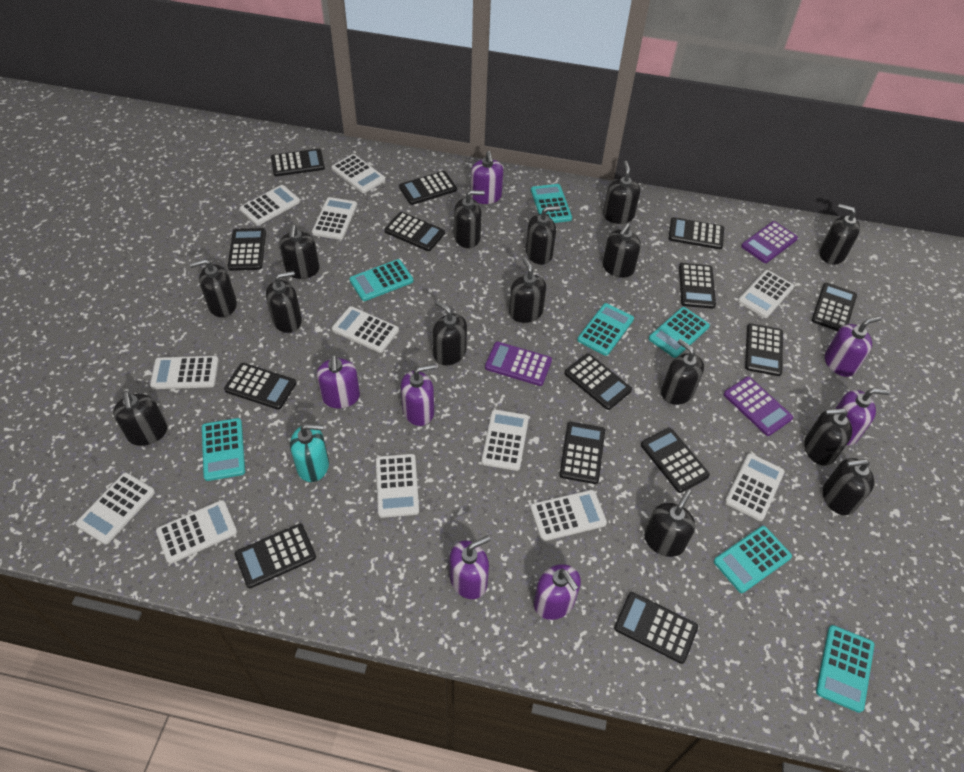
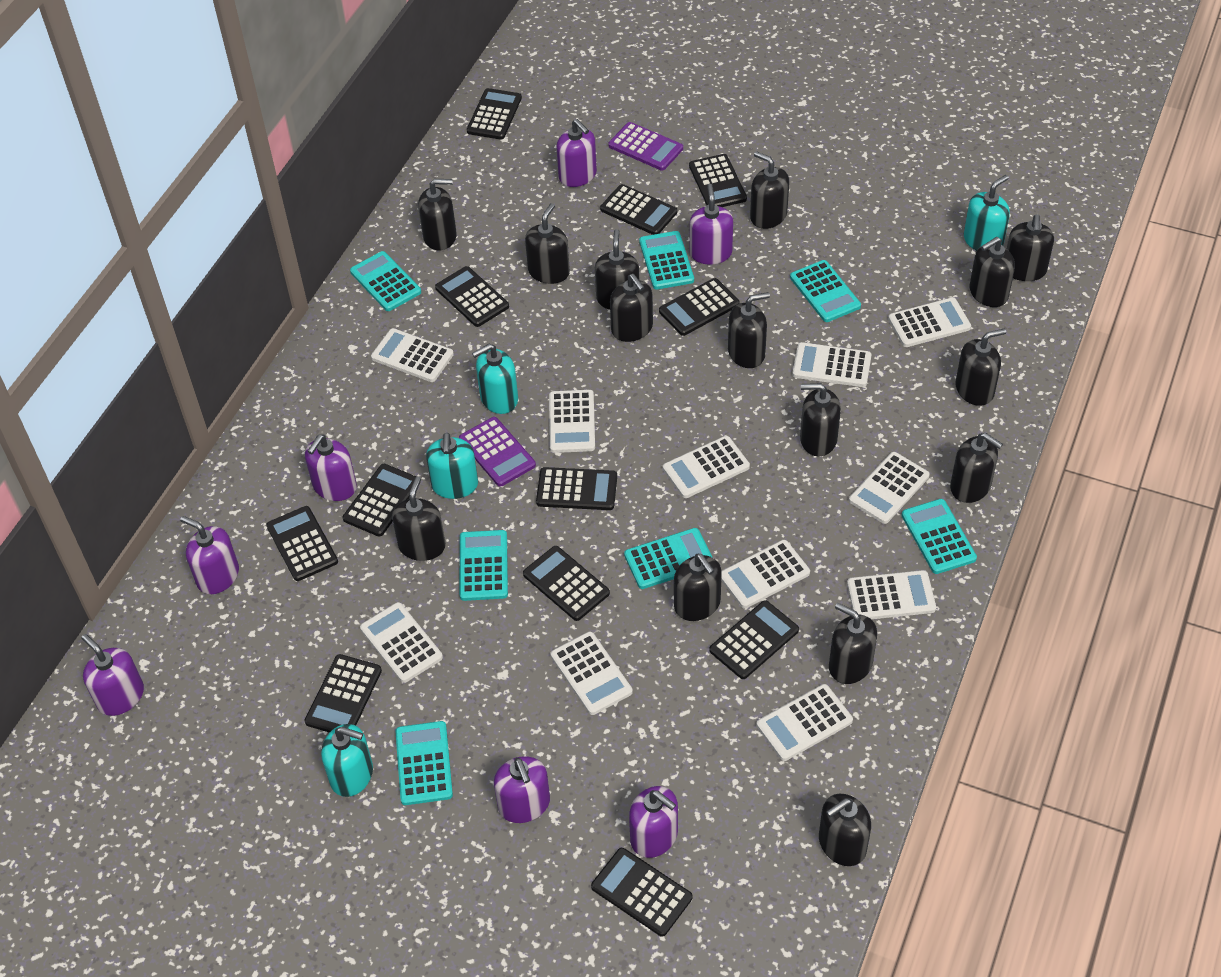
black calculator: 14 -> 12
purple calculator: 3 -> 2
turquoise soap dispenser: 1 -> 4
white calculator: 12 -> 11

